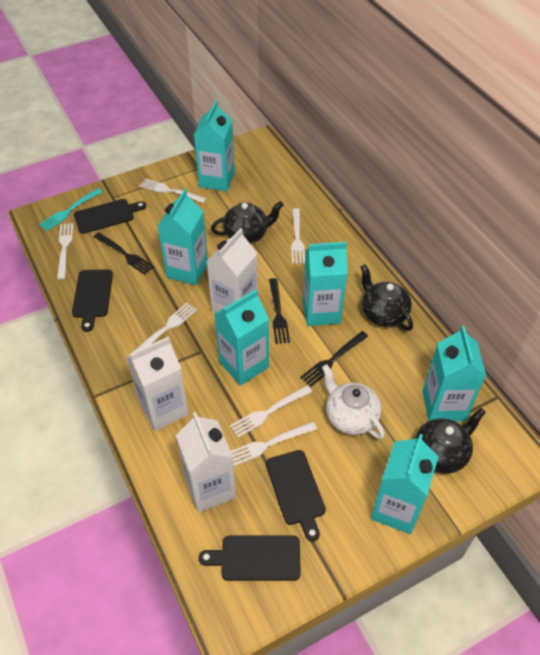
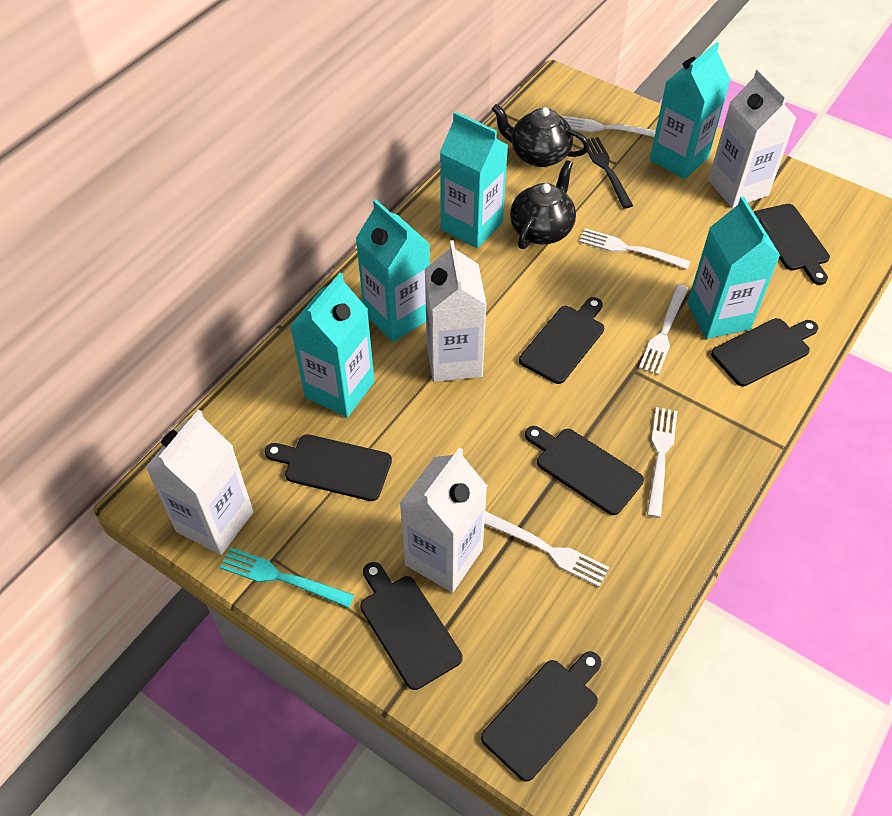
black cutting board: 4 -> 7
black fork: 3 -> 1
black teapot: 3 -> 2
turquoise carton: 6 -> 5
white carton: 3 -> 4
white fork: 6 -> 5
white teapot: 1 -> 0

